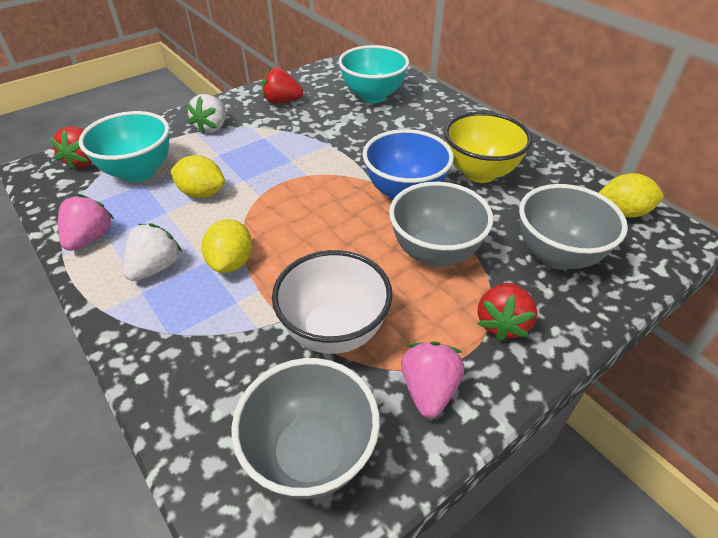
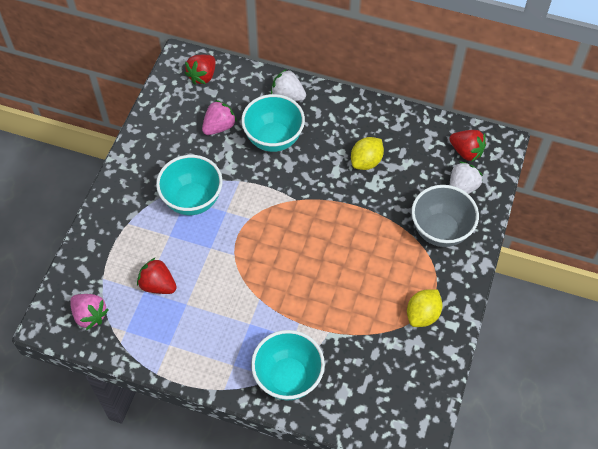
blue bowl: 1 -> 0
grey bowl: 3 -> 1
turquoise bowl: 2 -> 3
white bowl: 1 -> 0
yellow bowl: 1 -> 0
yellow lemon: 3 -> 2

